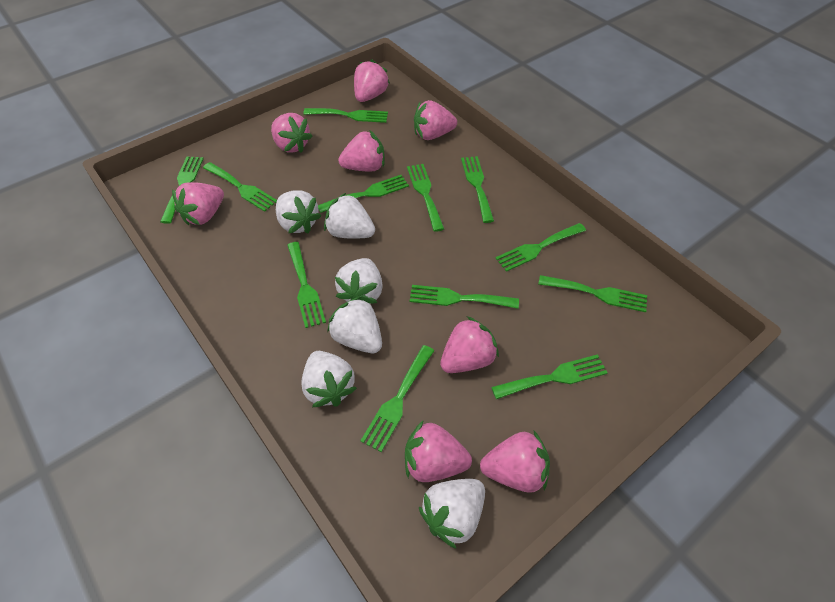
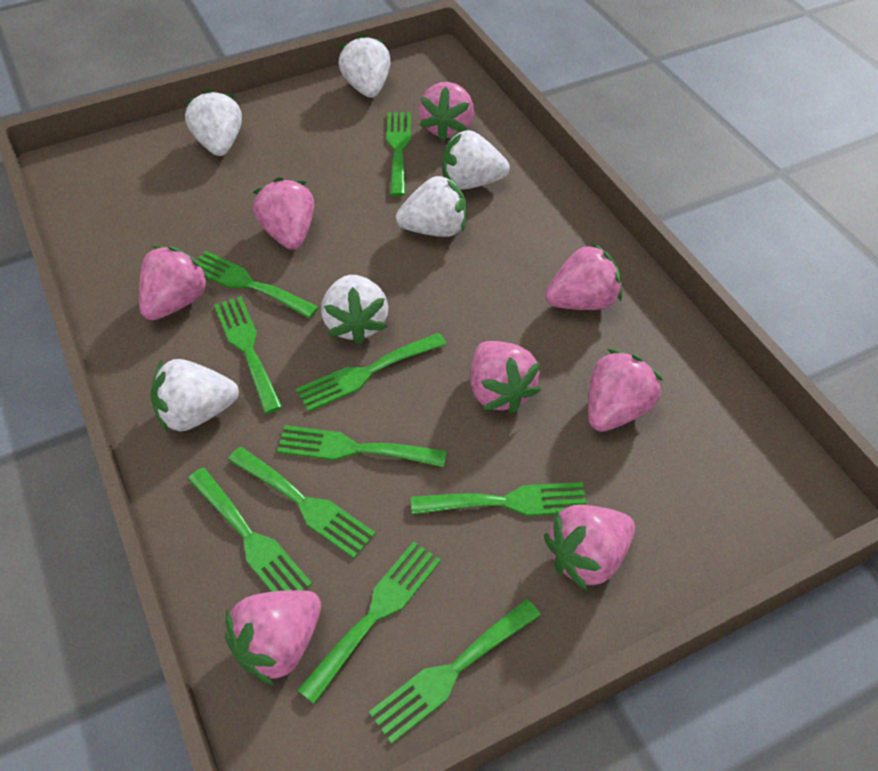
green fork: 12 -> 10

